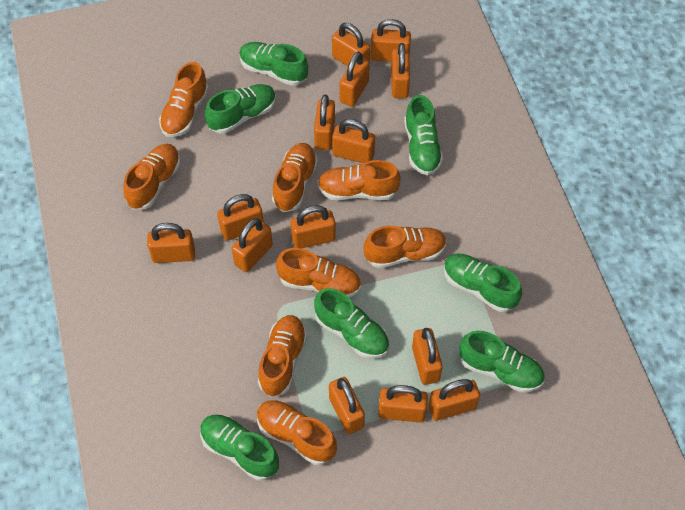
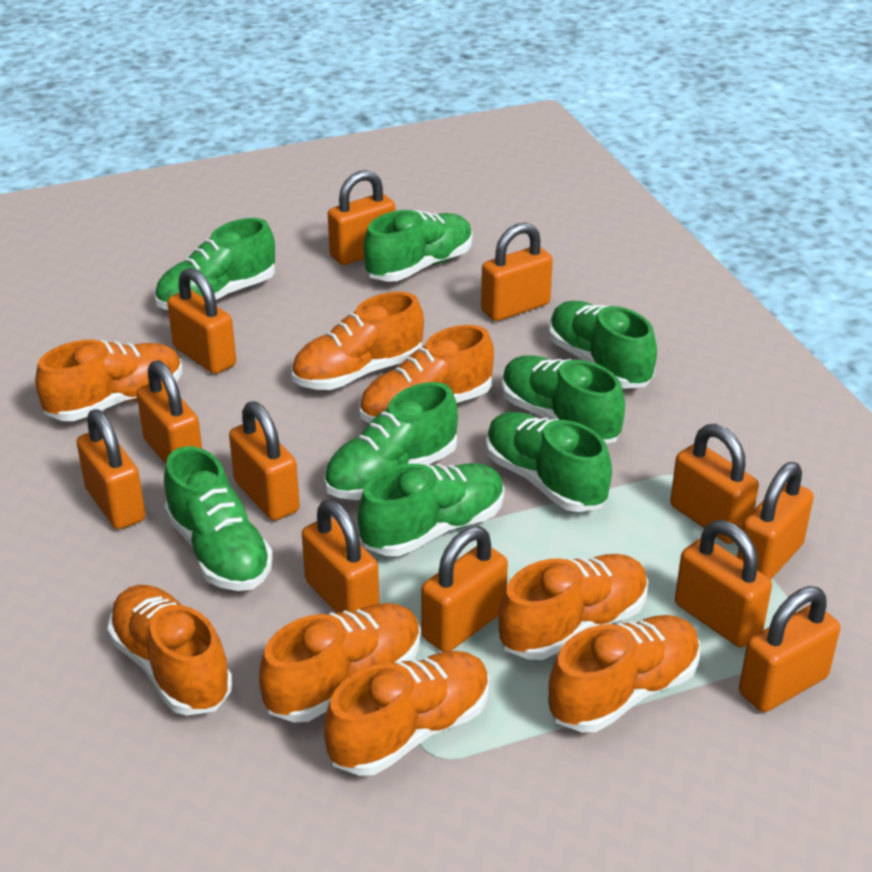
green shoe: 7 -> 8
orange padlock: 14 -> 12

